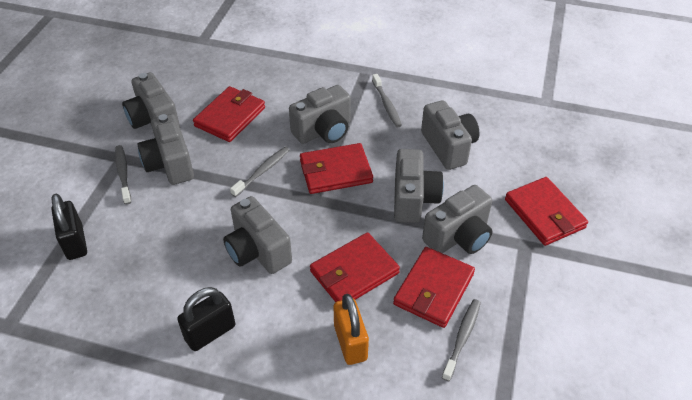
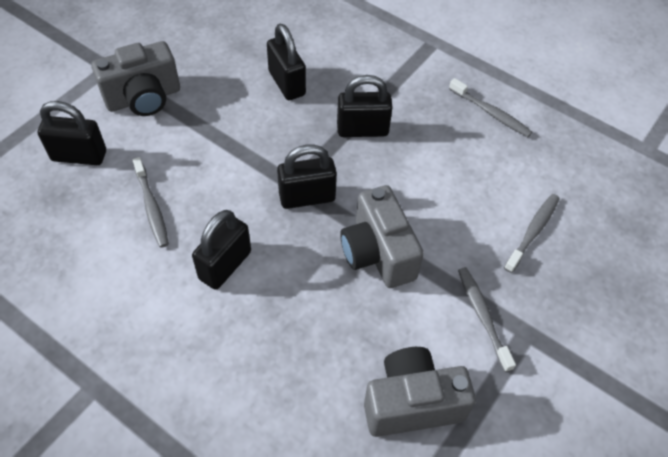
black padlock: 2 -> 5
grey camera: 7 -> 3
orange padlock: 1 -> 0
red wallet: 5 -> 0

